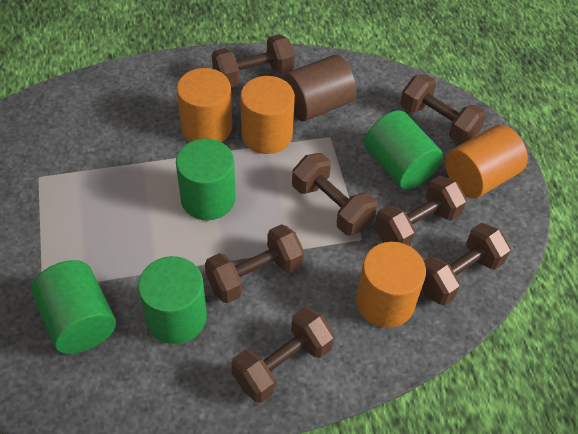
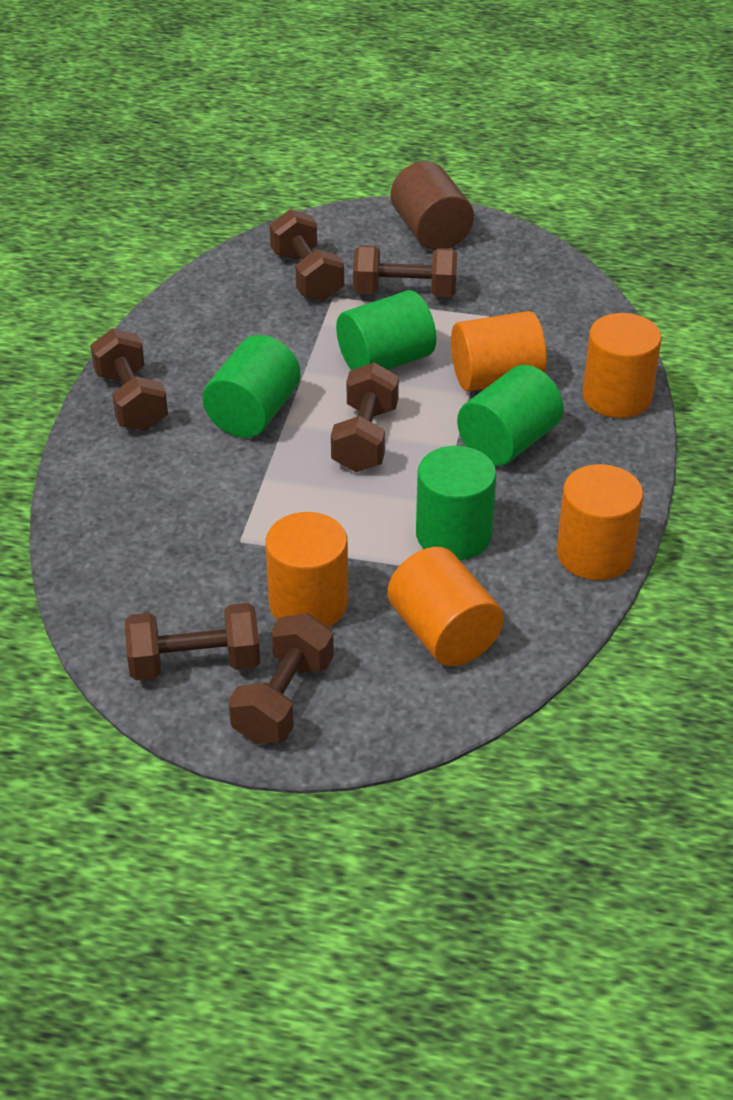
brown dumbbell: 7 -> 6
orange cylinder: 4 -> 5

